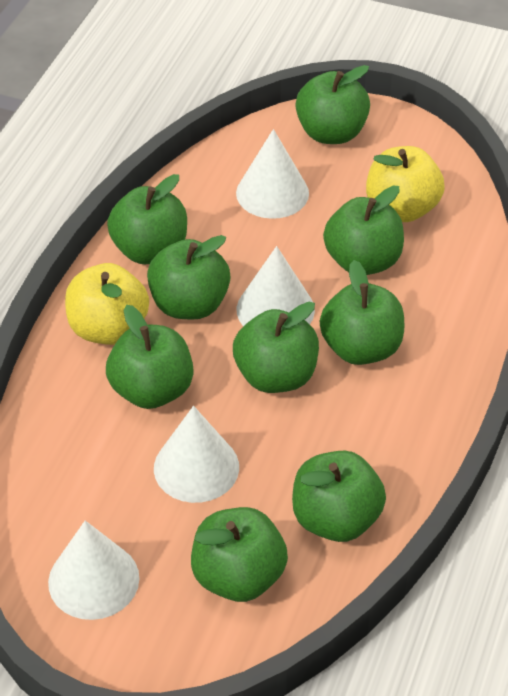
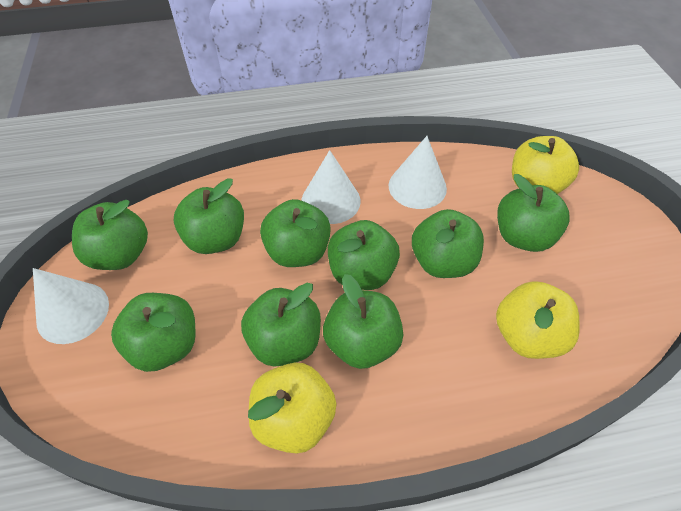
white cone: 4 -> 3
yellow apple: 2 -> 3

